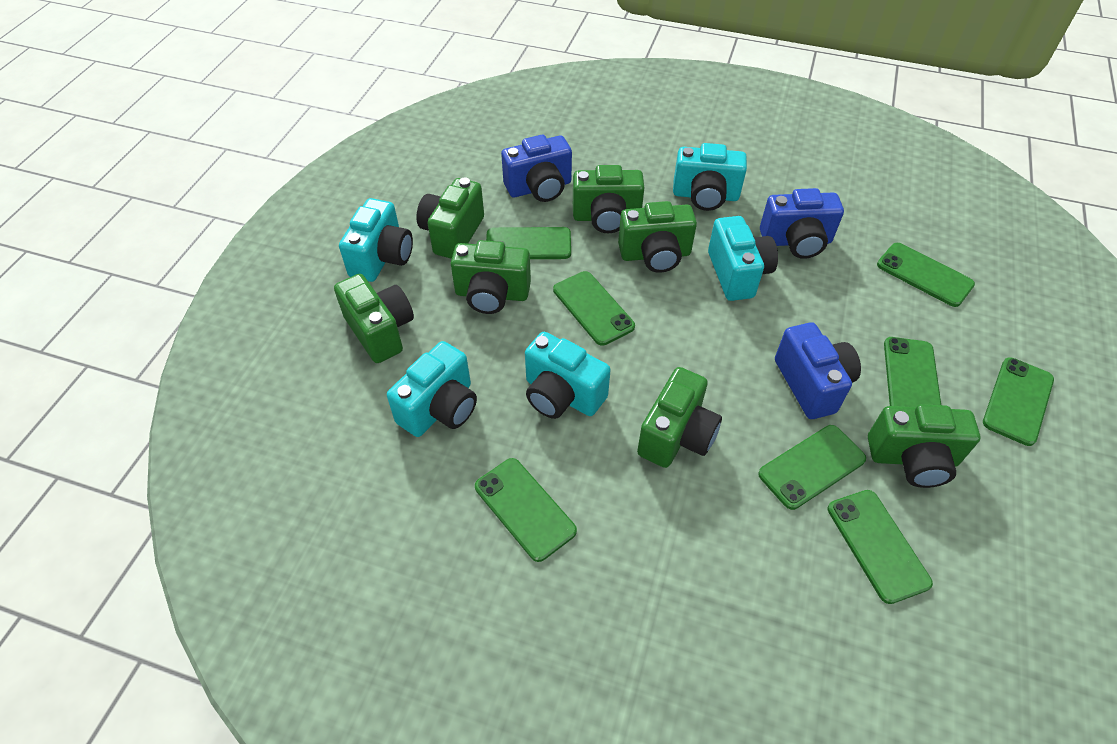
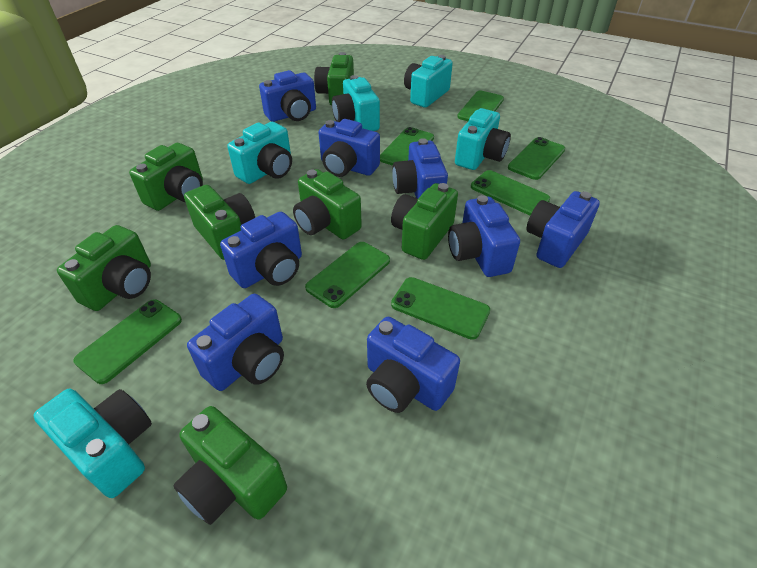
blue camera: 3 -> 8
green phone: 8 -> 7

